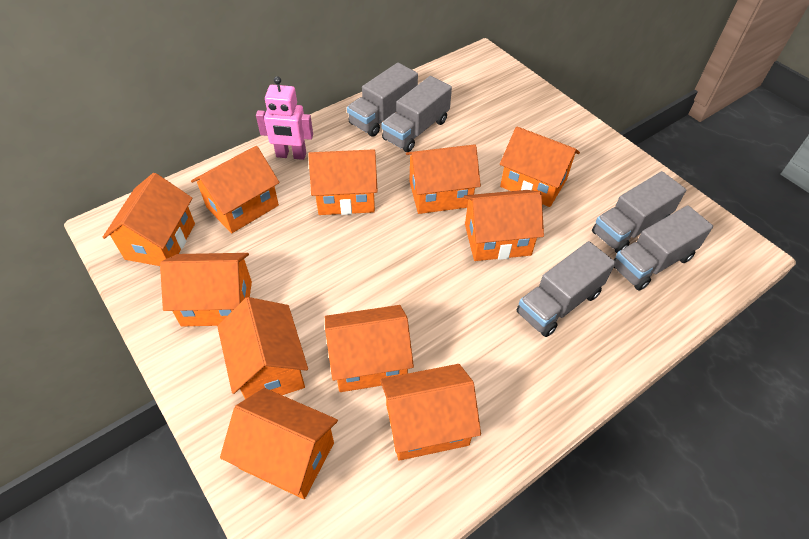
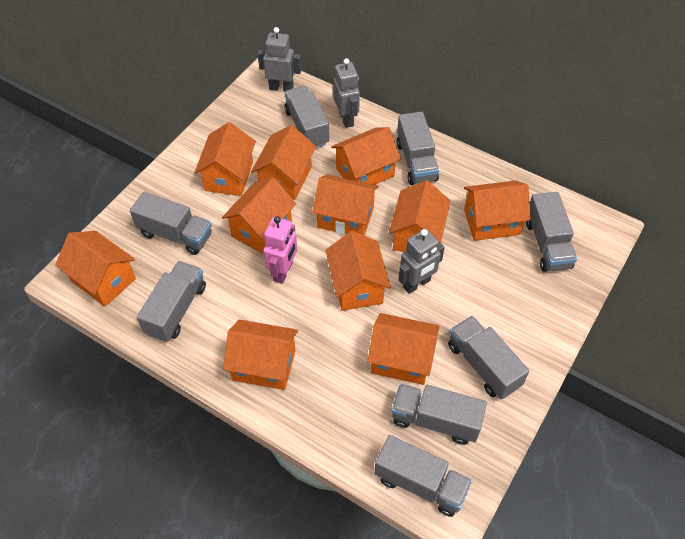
grey robot: 0 -> 3
grey truck: 5 -> 8

